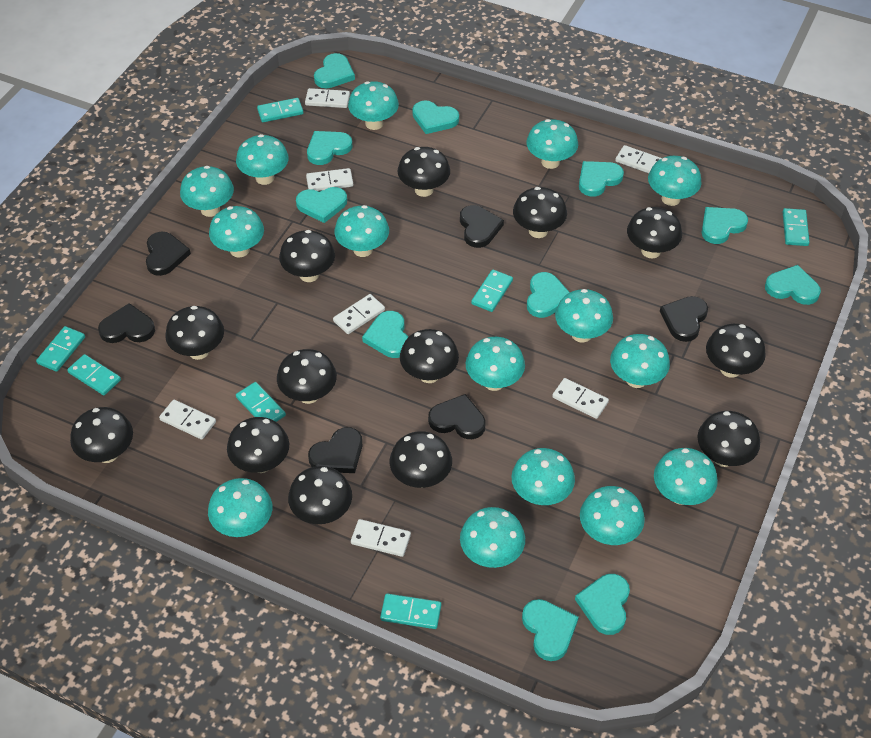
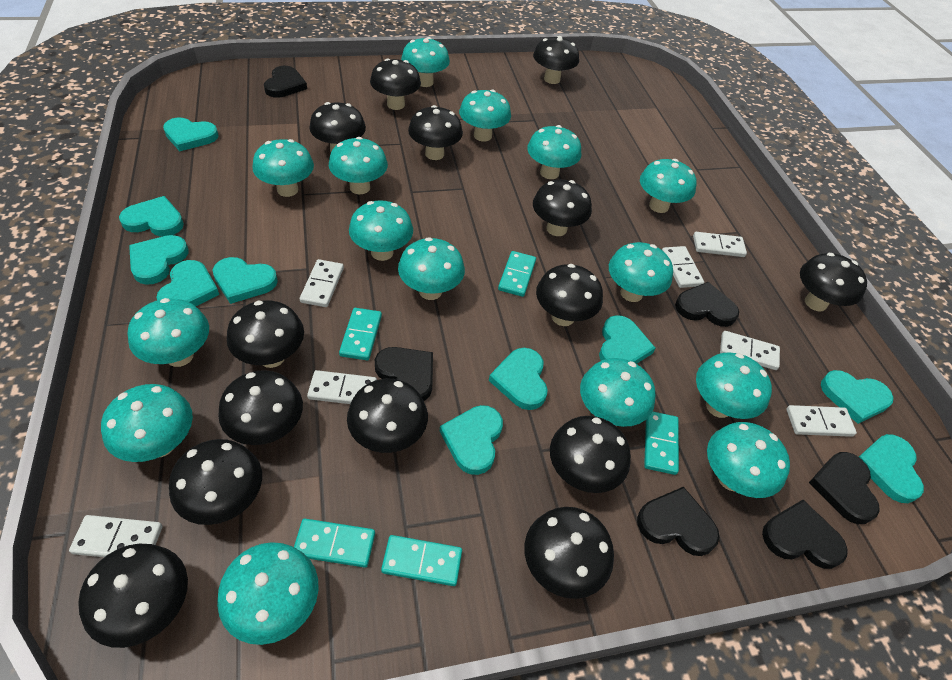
black mushroom: 13 -> 14
turquoise domino: 7 -> 5
turquoise heart: 11 -> 10

